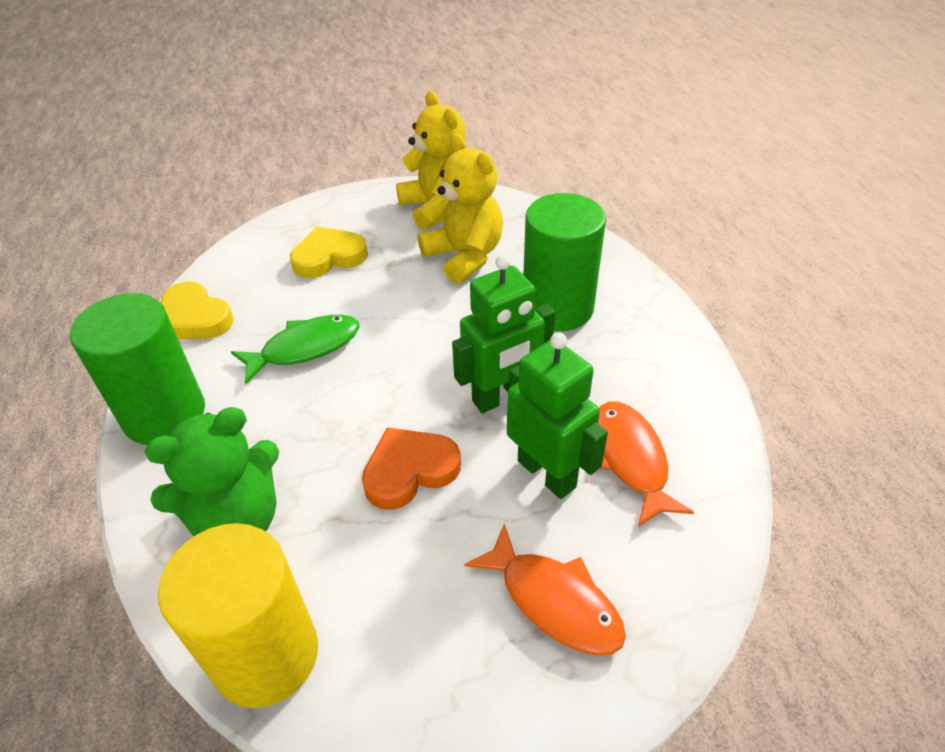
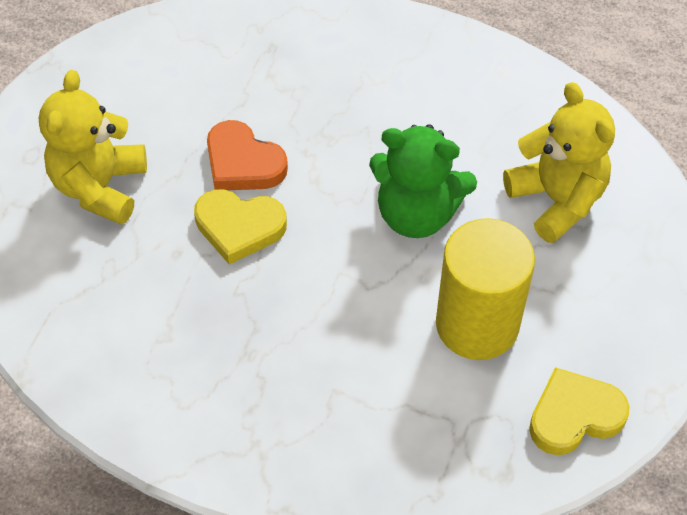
green cylinder: 2 -> 0
green fish: 1 -> 0
green robot: 2 -> 0
orange fish: 2 -> 0

